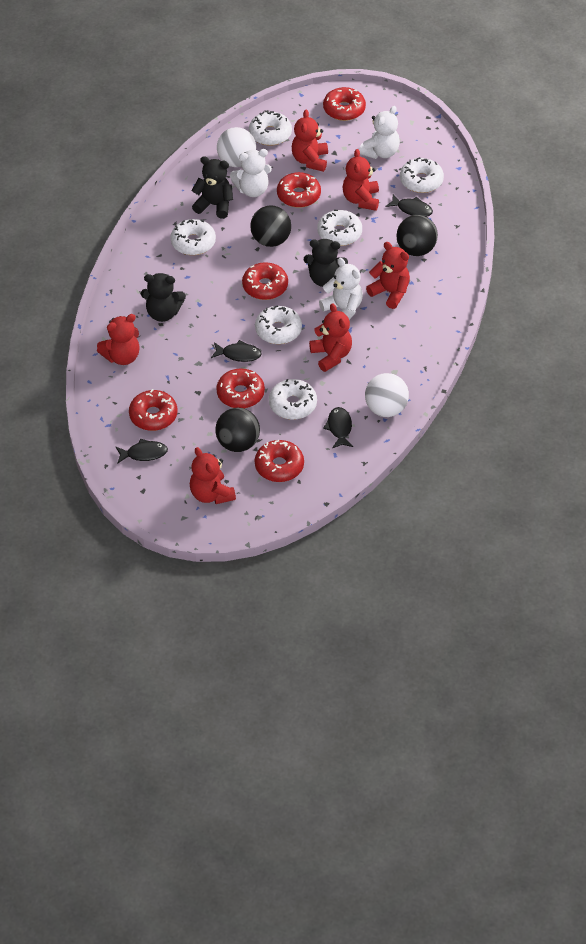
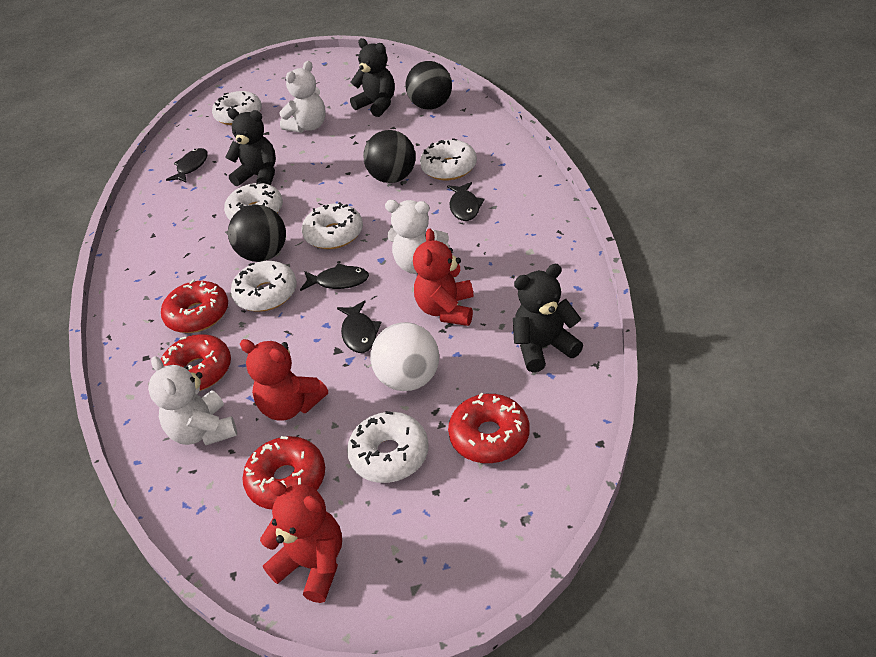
red donut: 6 -> 4
red teddy bear: 6 -> 3
white ball: 2 -> 1

